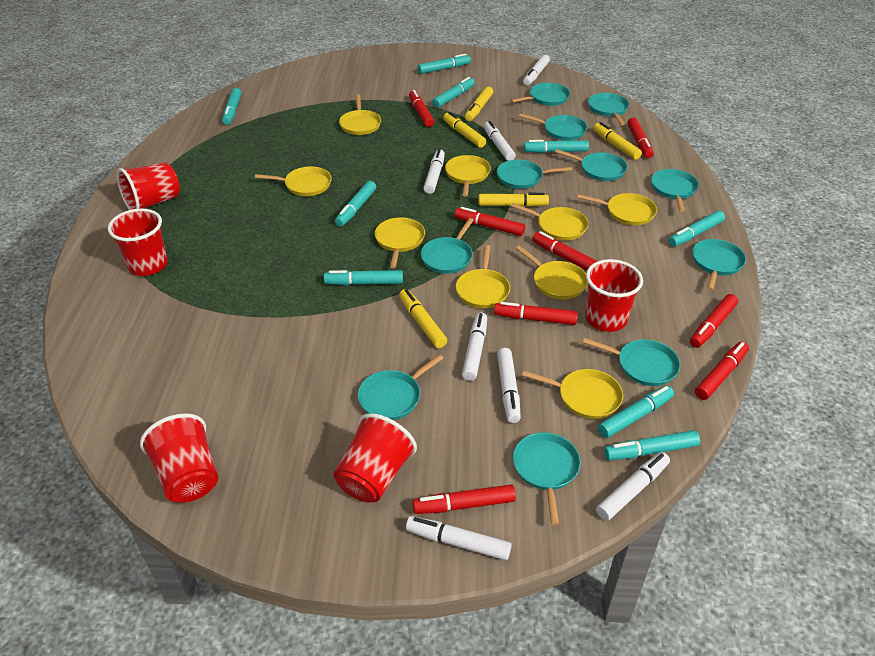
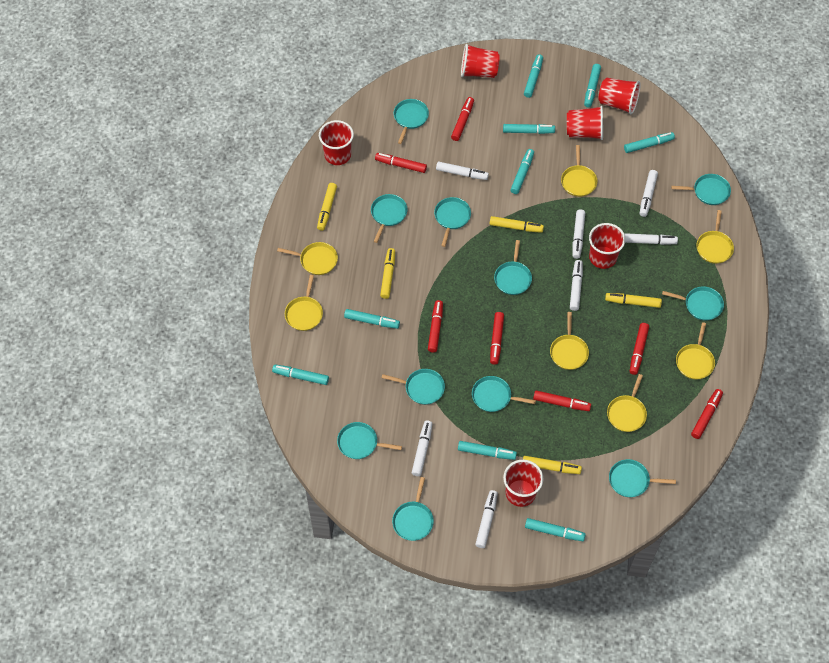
red cup: 5 -> 6
red marker: 8 -> 7
yellow pan: 9 -> 7

